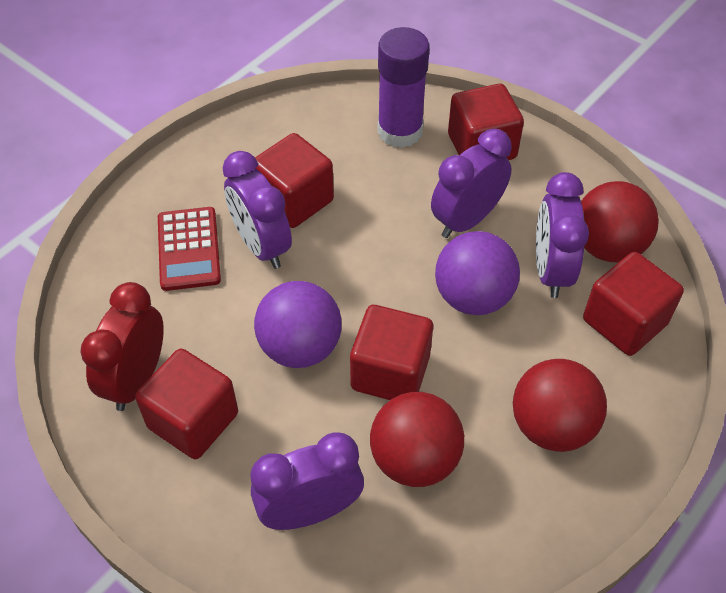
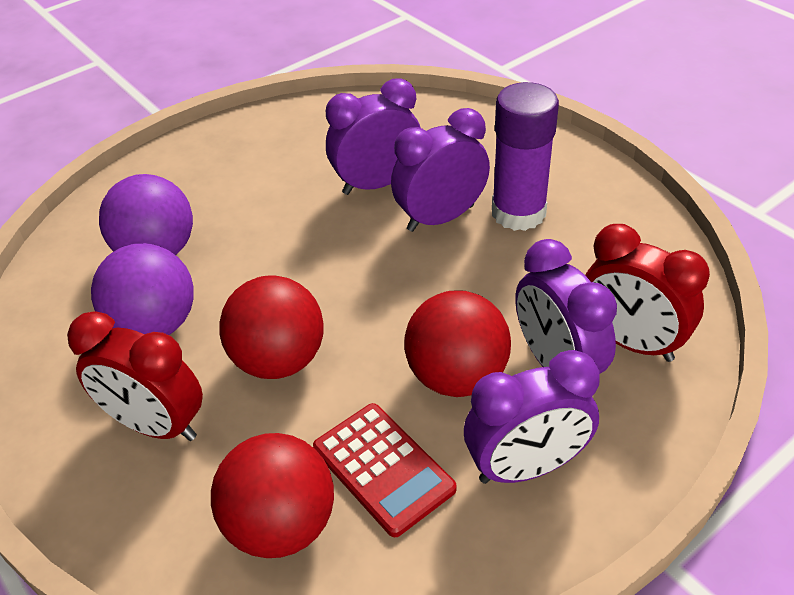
red clock: 1 -> 2
red cube: 5 -> 0

